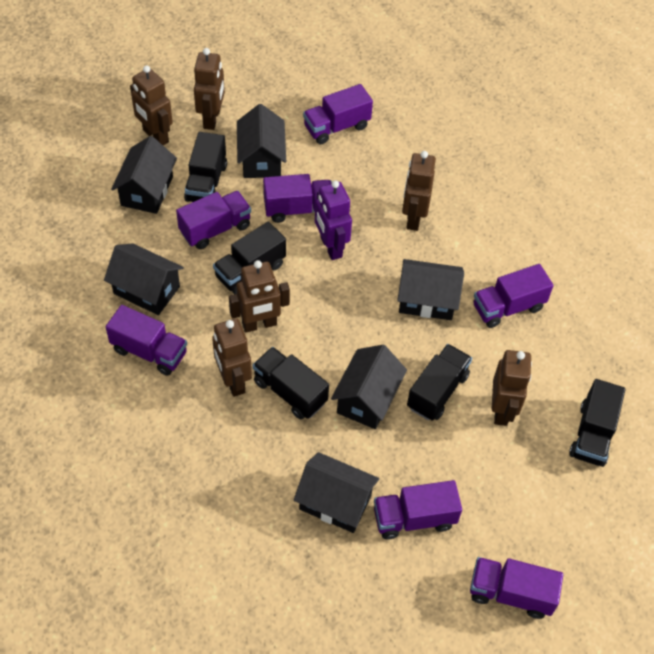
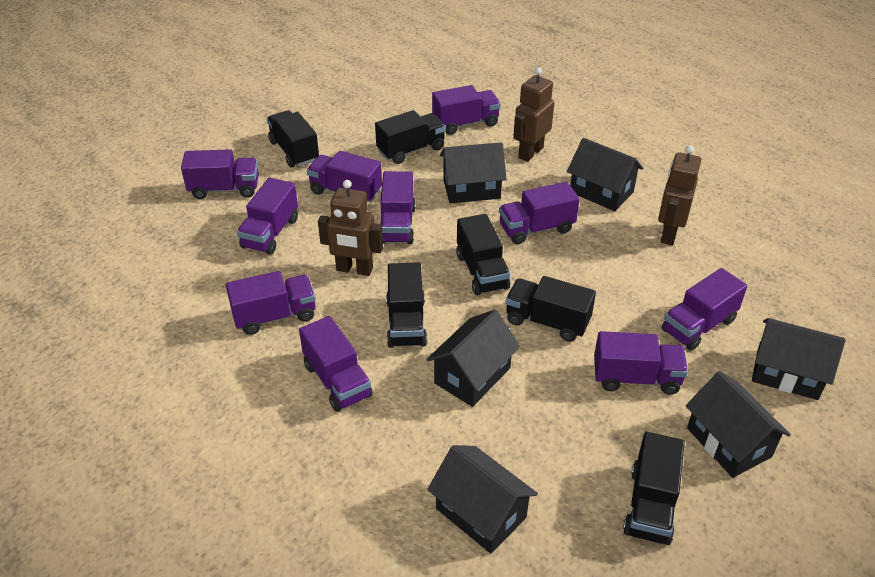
black truck: 5 -> 6
brown robot: 6 -> 3
purple robot: 1 -> 0
purple truck: 7 -> 10

